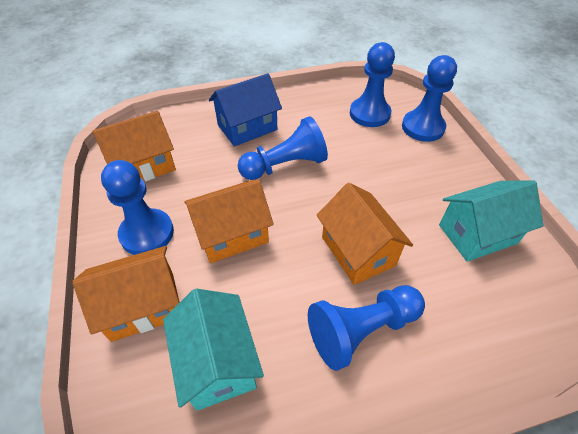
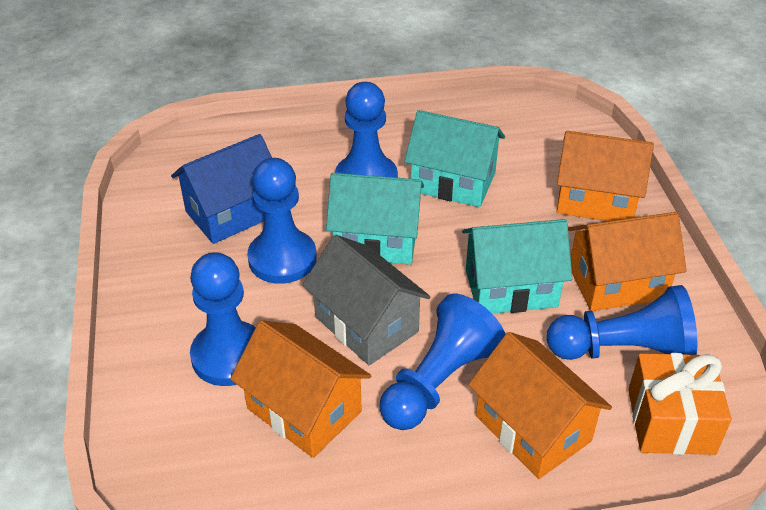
grey house: 0 -> 1
orange gift: 0 -> 1
turquoise house: 2 -> 3

